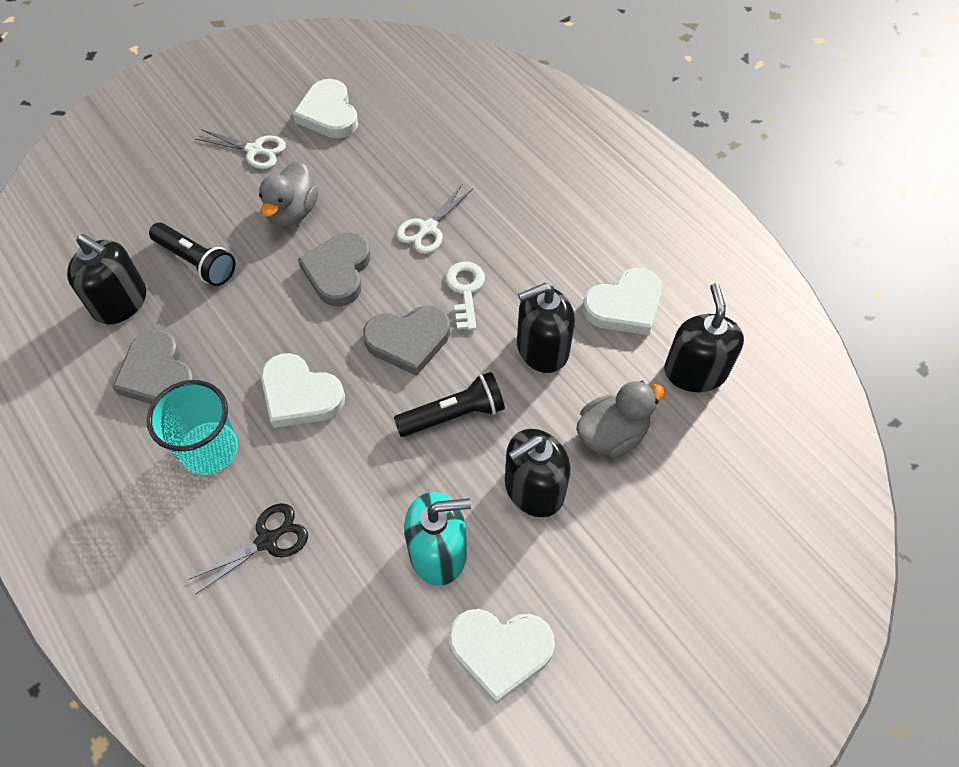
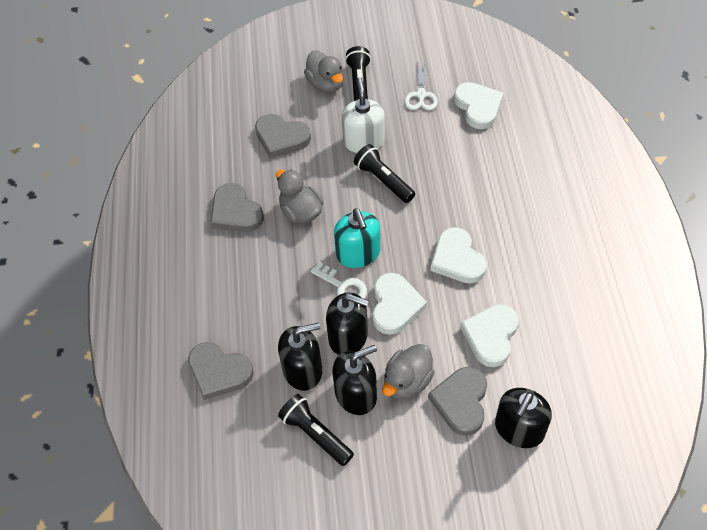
black flashlight: 2 -> 3
black scissors: 1 -> 0
grey duck: 2 -> 3
grey heart: 3 -> 4
turquoise cup: 1 -> 0
white scissors: 2 -> 1
white soap dispenser: 0 -> 1

